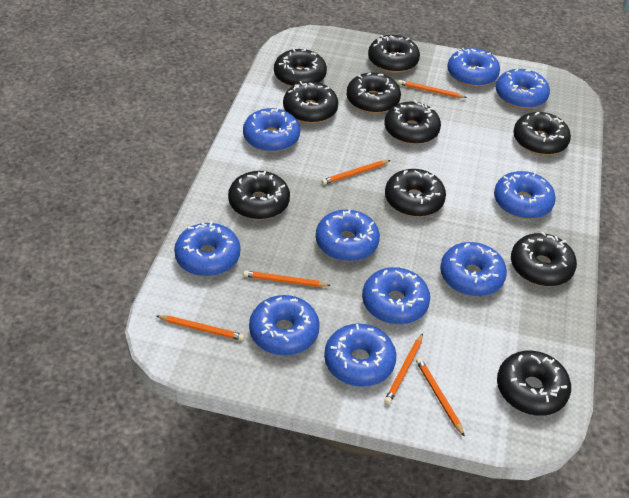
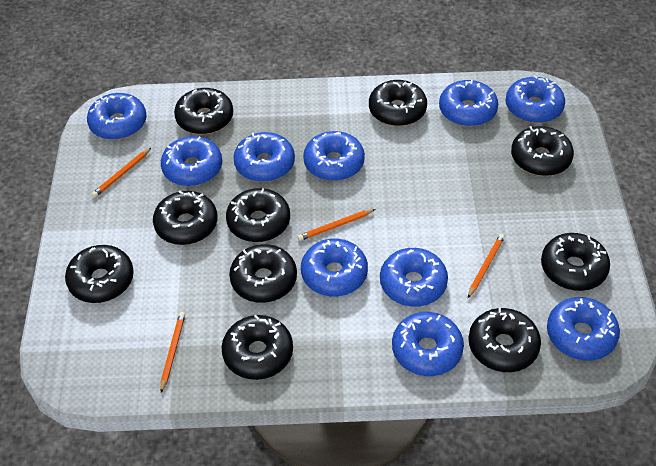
orange pencil: 6 -> 4

